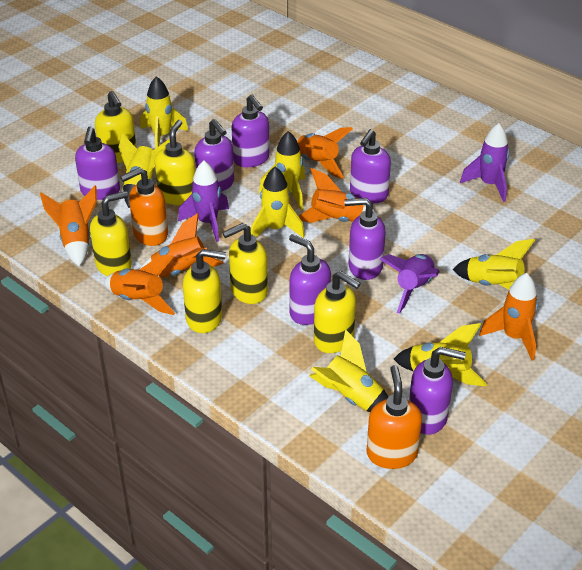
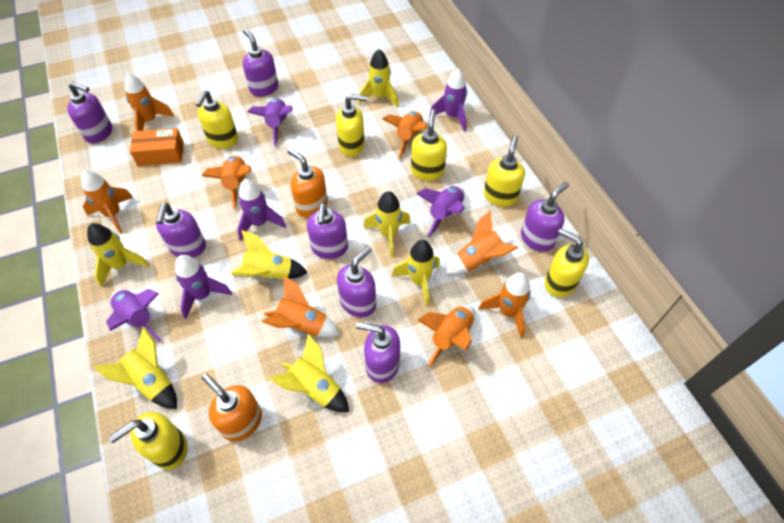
orange box: 0 -> 1
orange rocket: 6 -> 8
purple rocket: 3 -> 6

